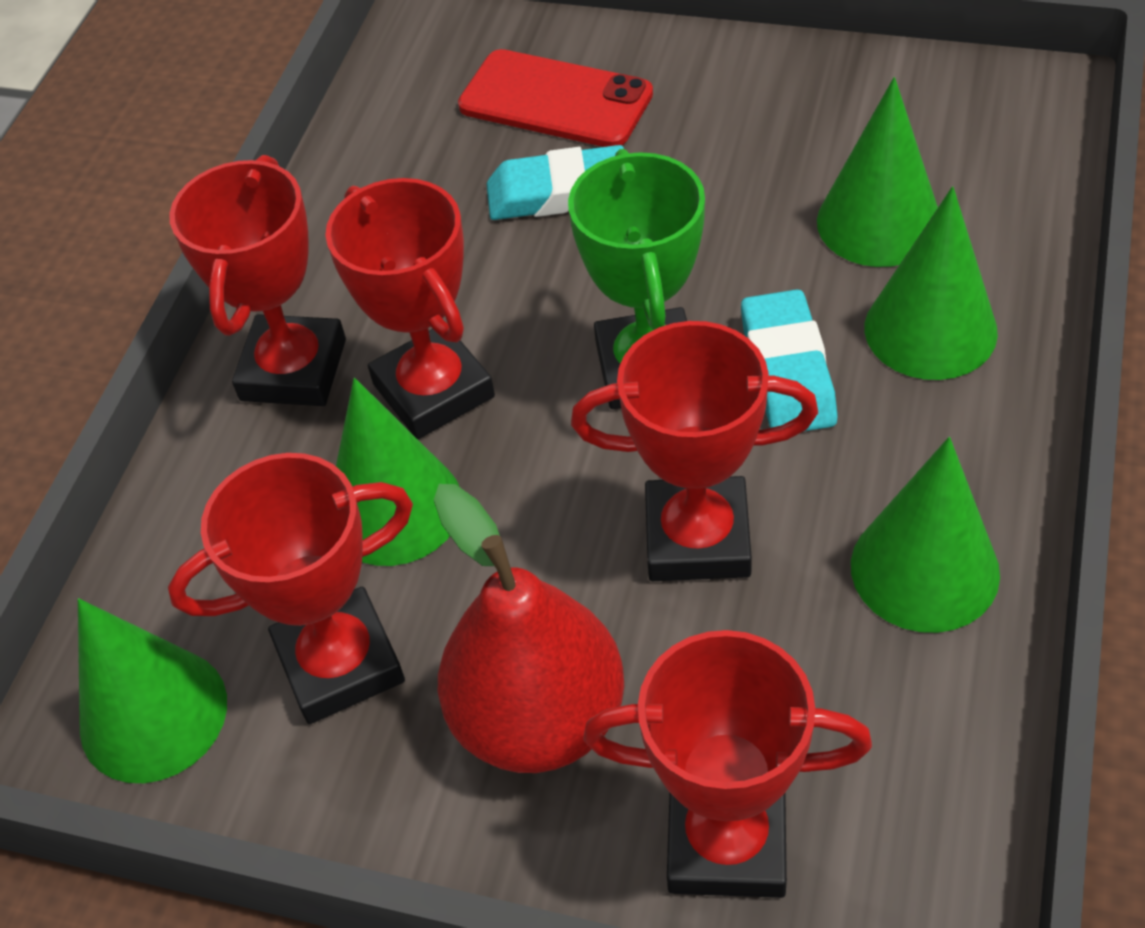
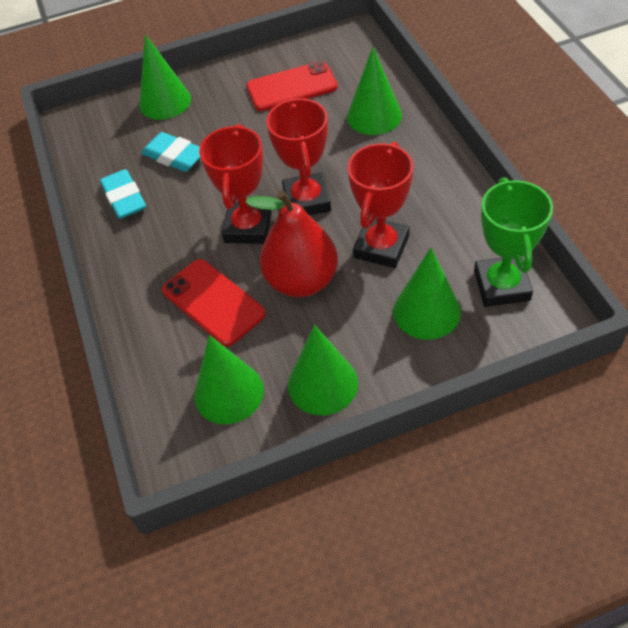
red phone: 1 -> 2
red trophy: 5 -> 3

